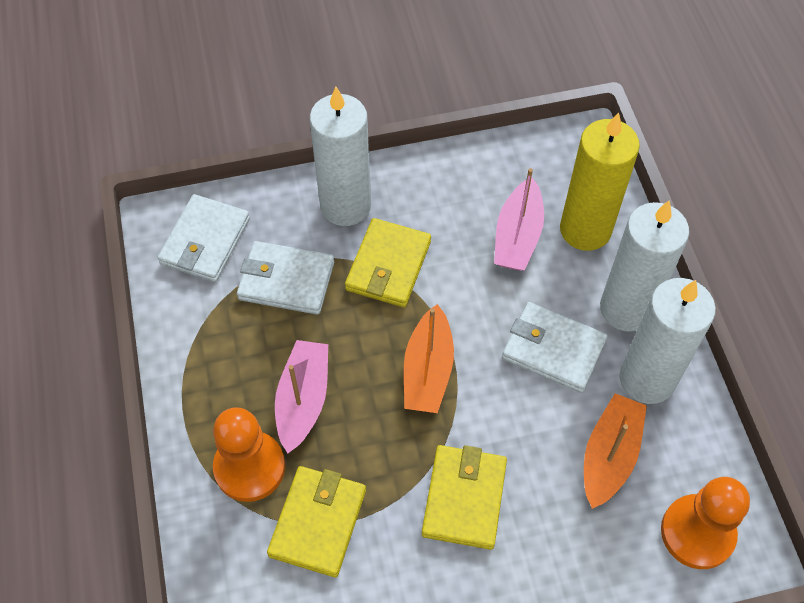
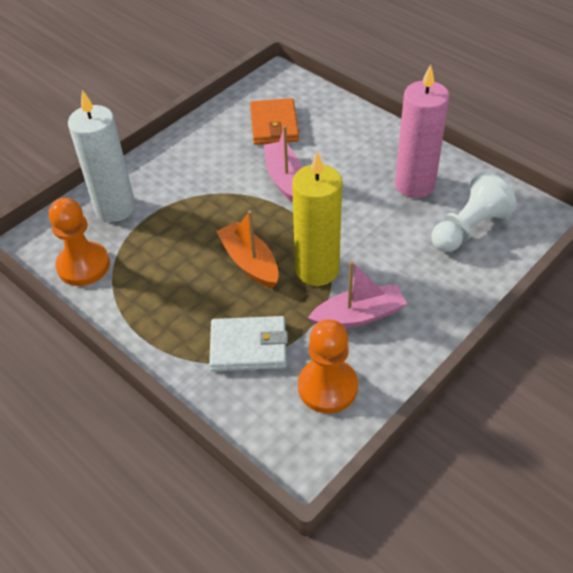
orange boat: 2 -> 1
orange wallet: 0 -> 1
pink candle: 0 -> 1
white candle: 3 -> 1
white pawn: 0 -> 1
white wallet: 3 -> 1
yellow wallet: 3 -> 0

